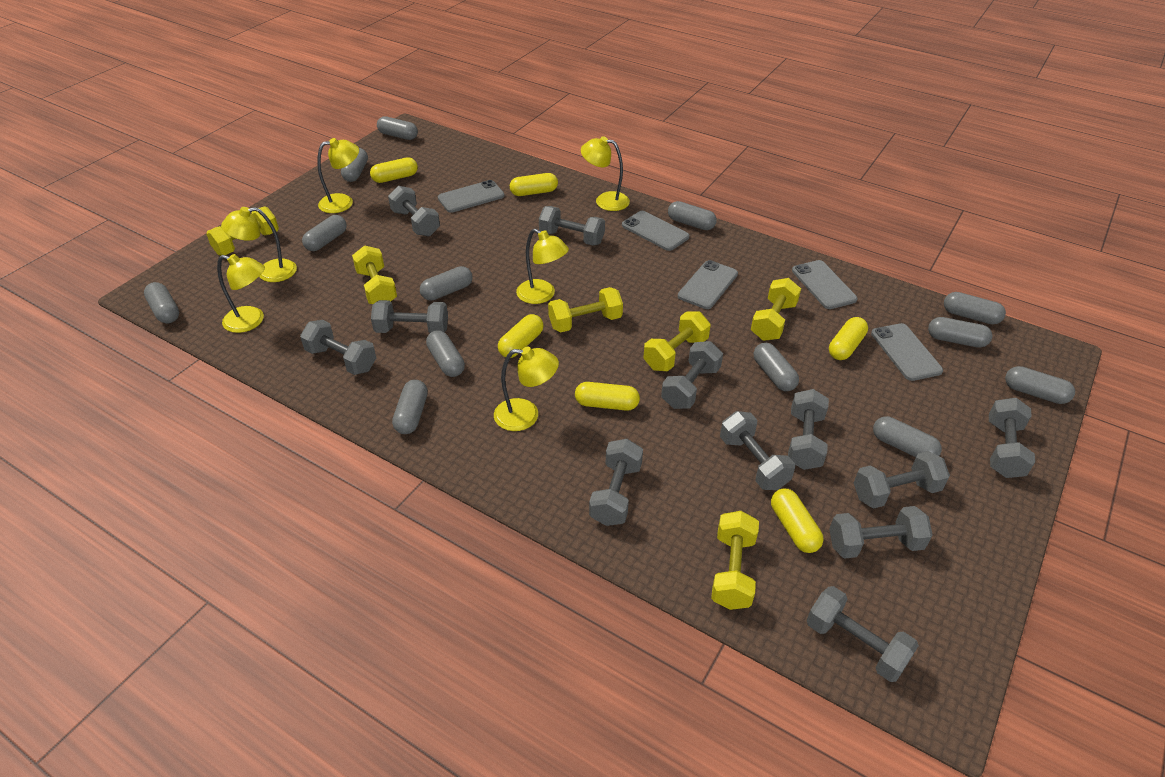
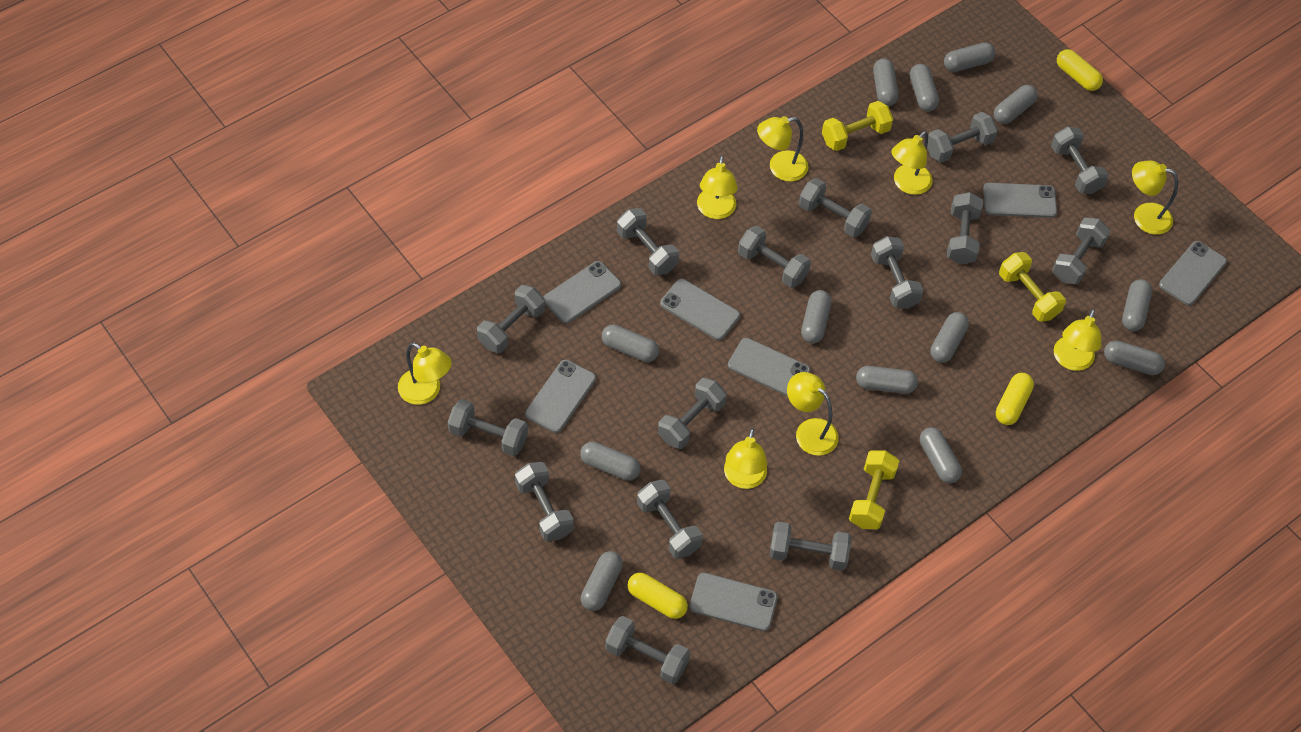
grey dumbbell: 12 -> 15
grey phone: 5 -> 7
yellow capsule: 6 -> 3
yellow dumbbell: 6 -> 3
yellow lamp: 6 -> 8

